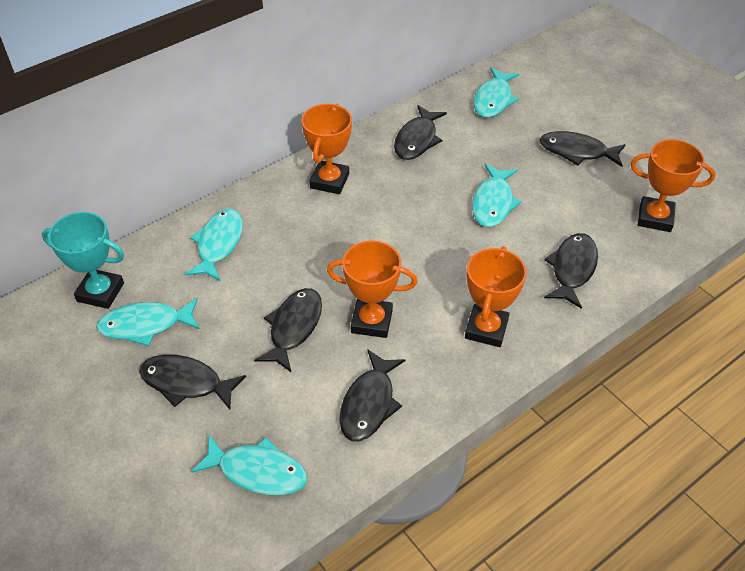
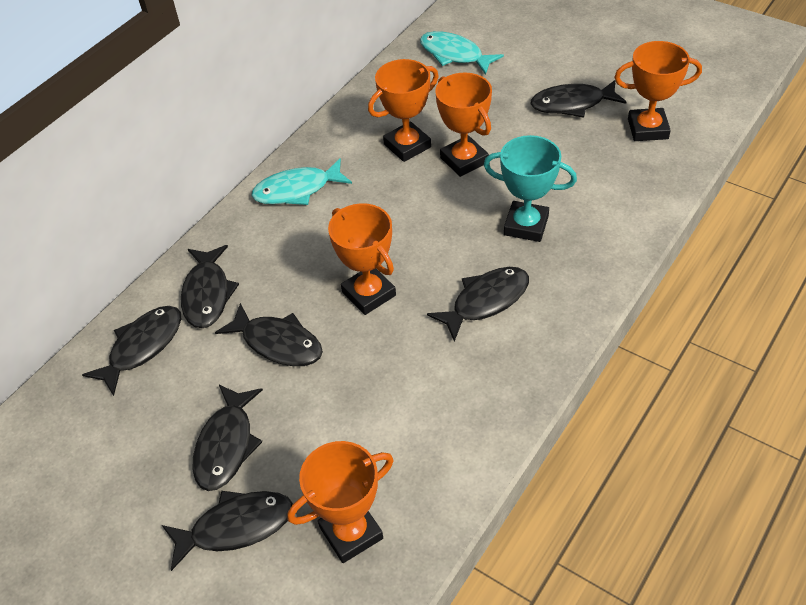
black fish: 6 -> 7
orange trophy: 4 -> 5
turquoise fish: 5 -> 2

